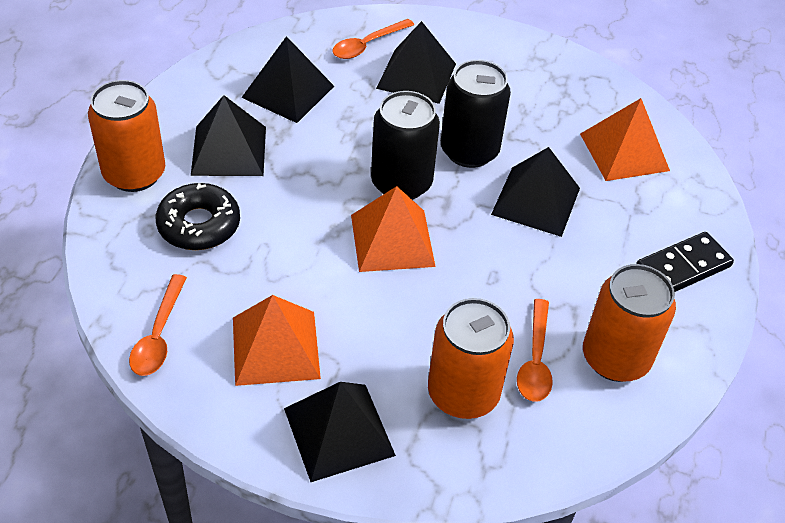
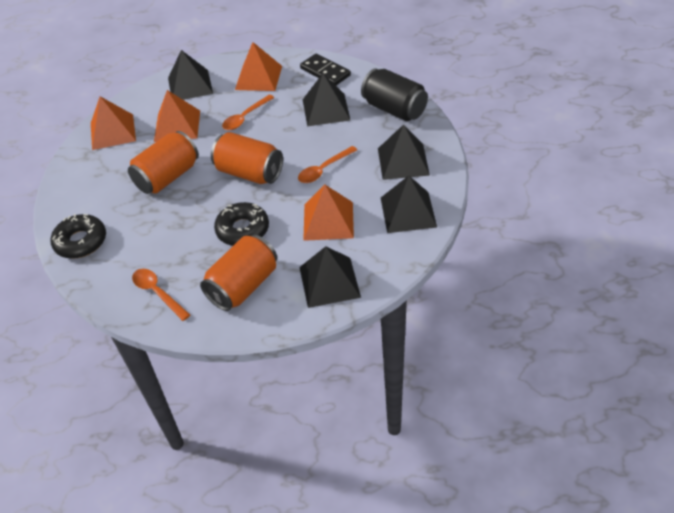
black can: 2 -> 1
black donut: 1 -> 2
orange pyramid: 3 -> 4

